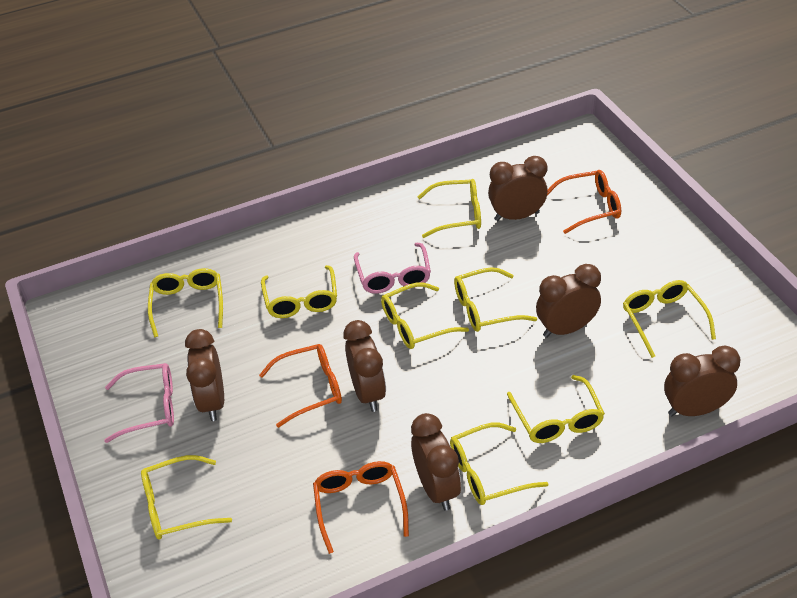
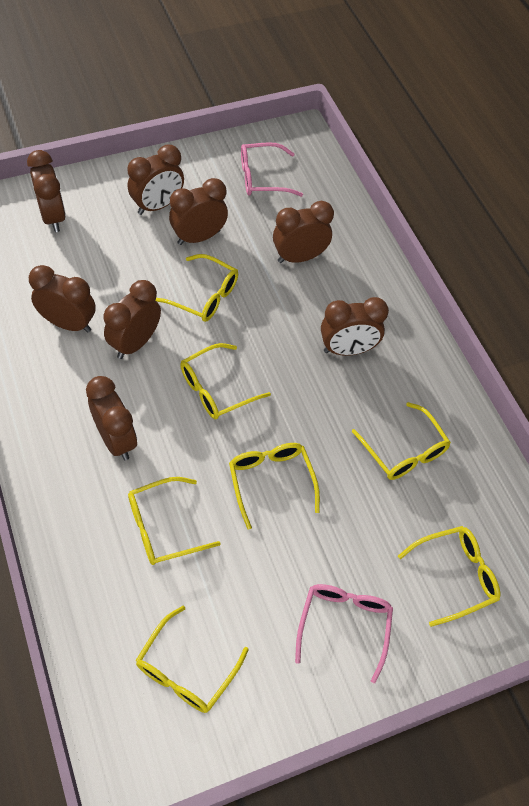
brown clock: 6 -> 8
orange glasses: 3 -> 0
yellow glasses: 9 -> 7

